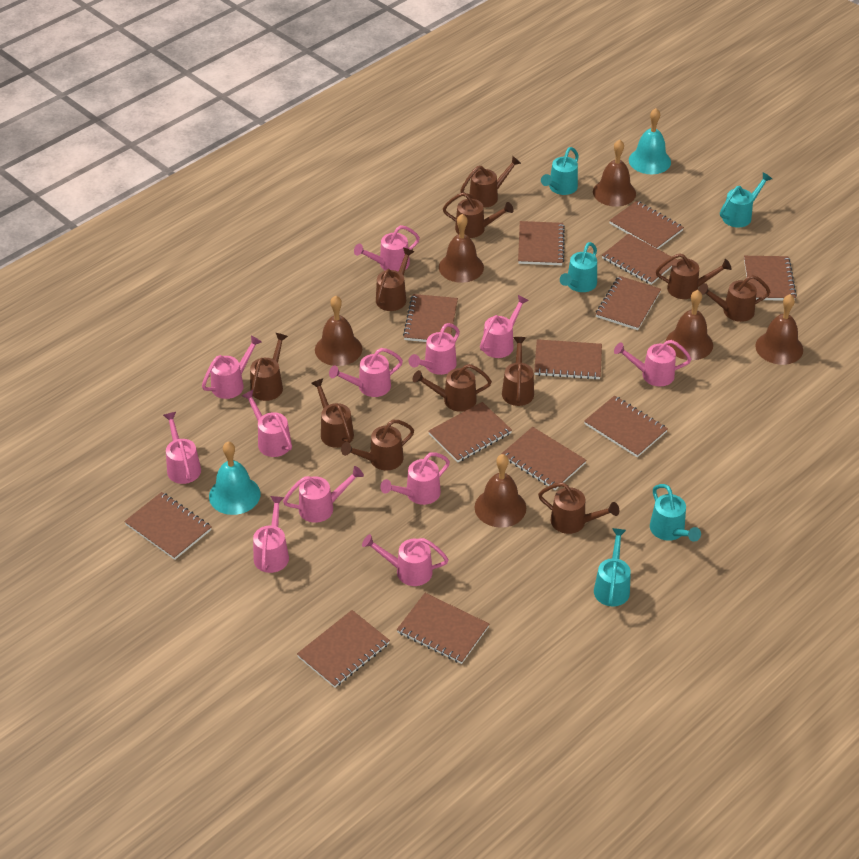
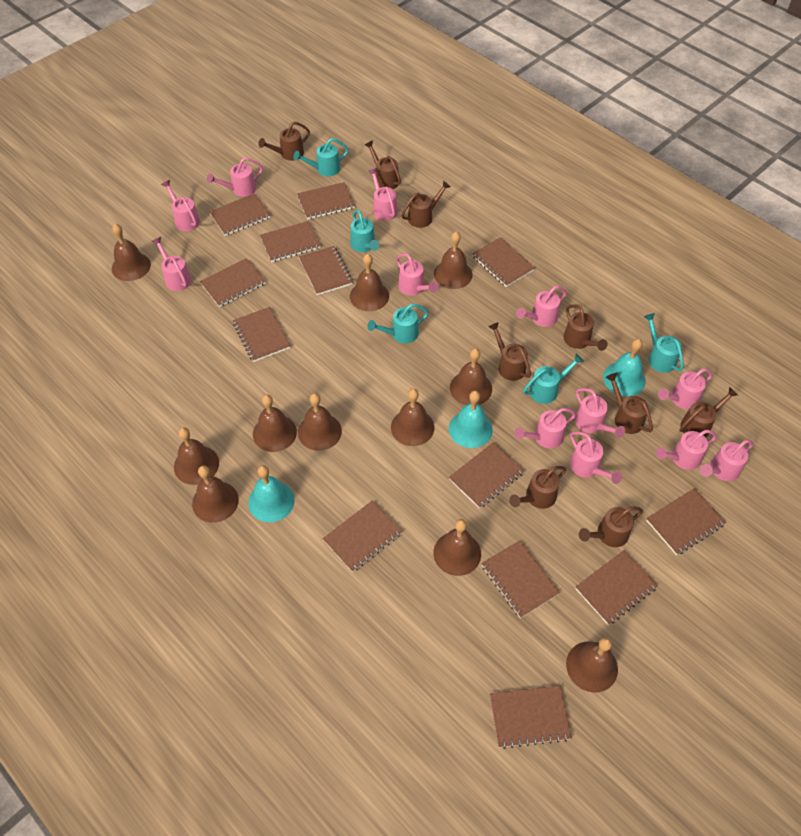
brown bell: 6 -> 11
brown watering can: 11 -> 9
turquoise bell: 2 -> 3

